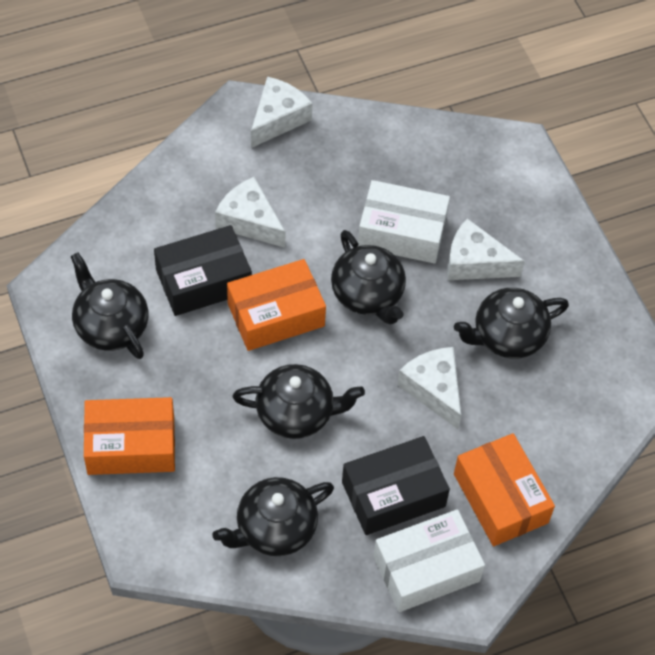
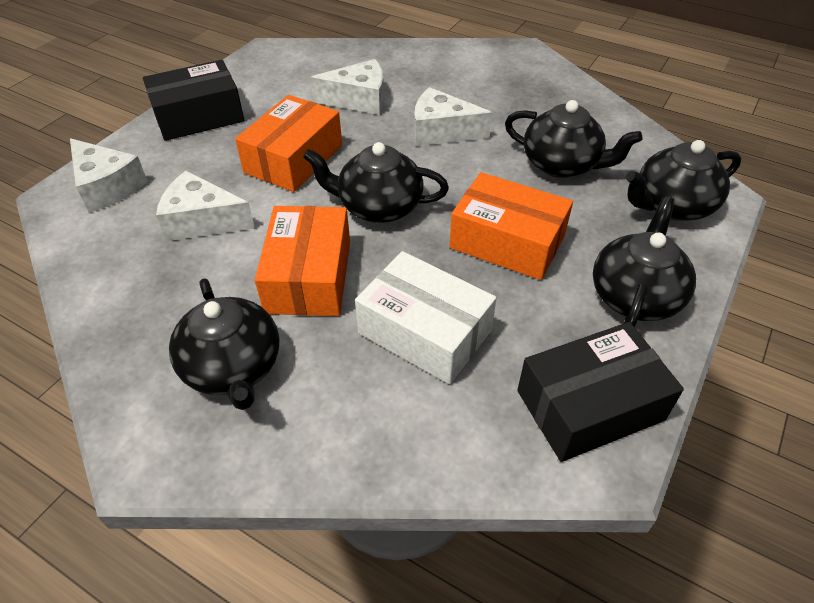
white box: 2 -> 1

